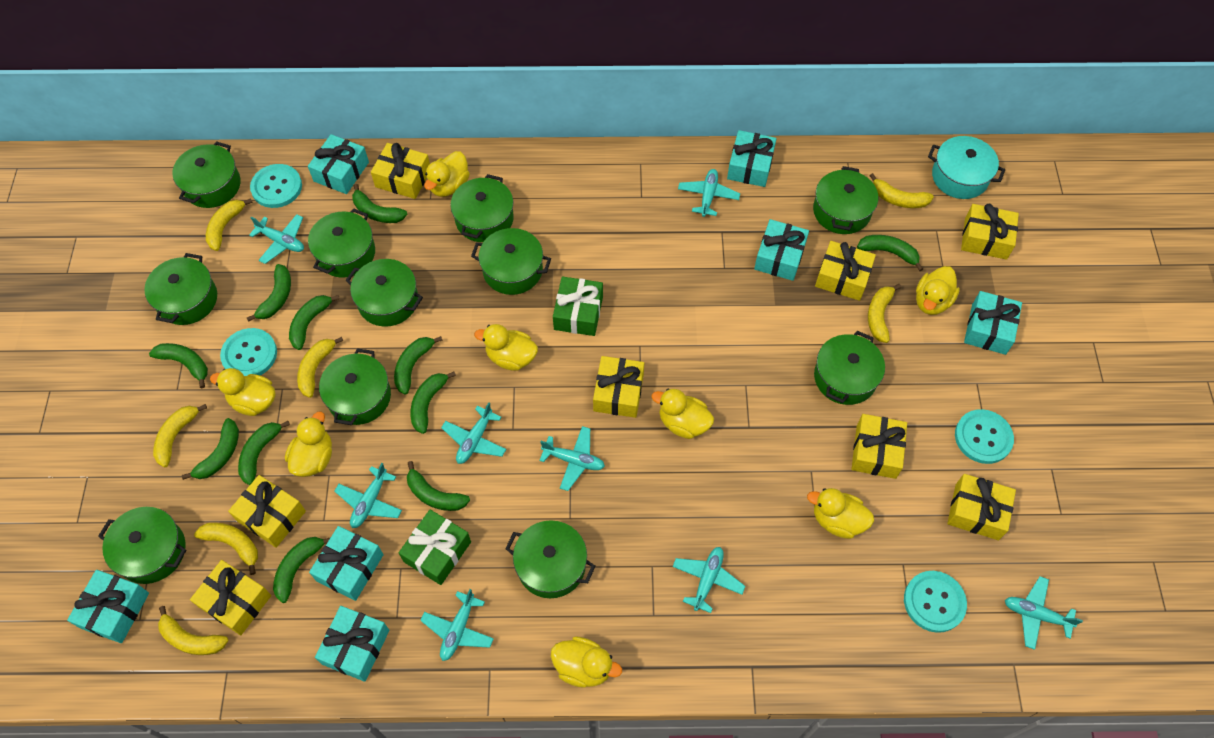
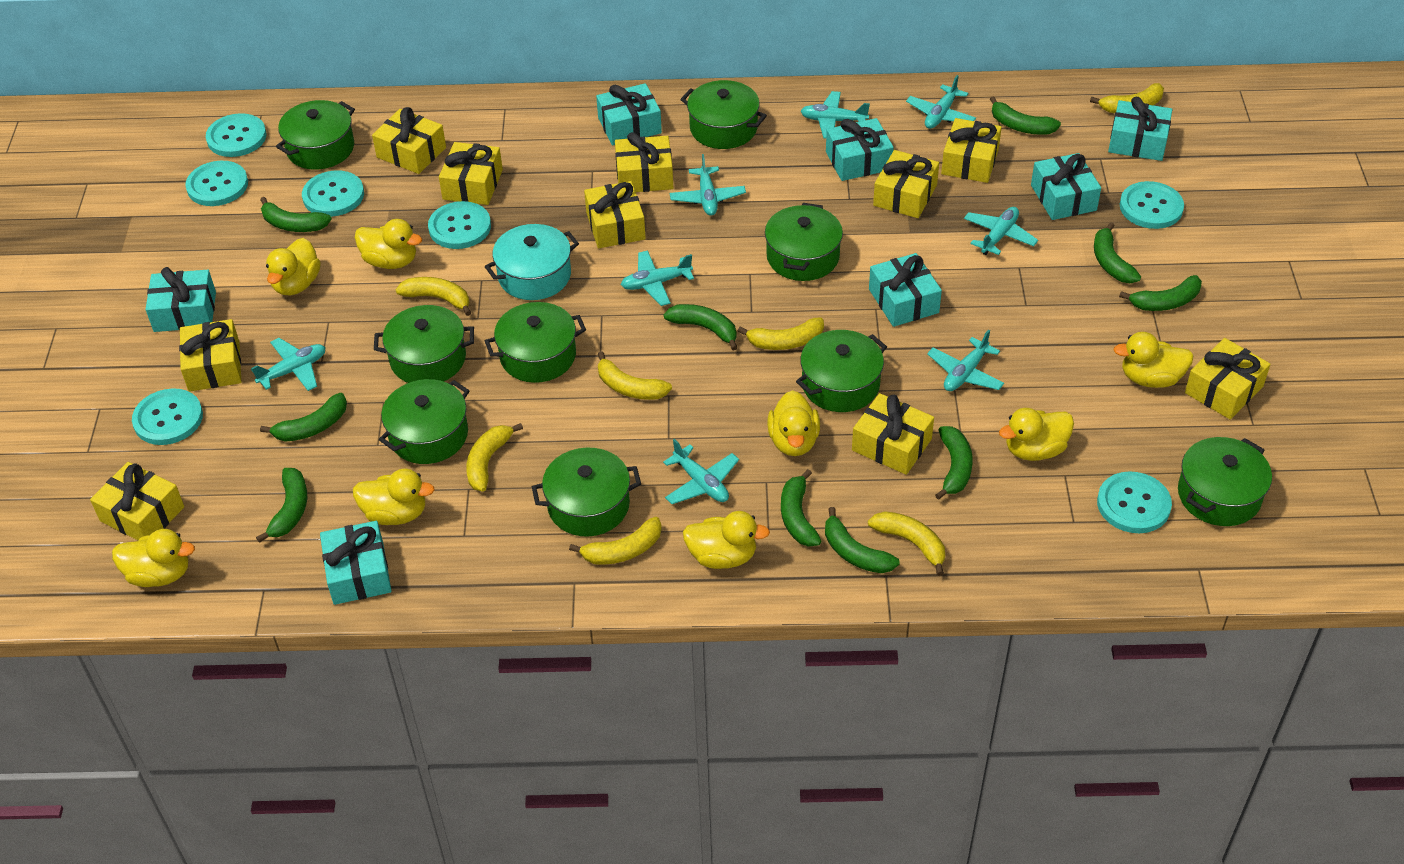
green banana: 11 -> 10
green gift: 2 -> 0
green pot: 11 -> 9
turquoise button: 4 -> 7
yellow gift: 8 -> 10

